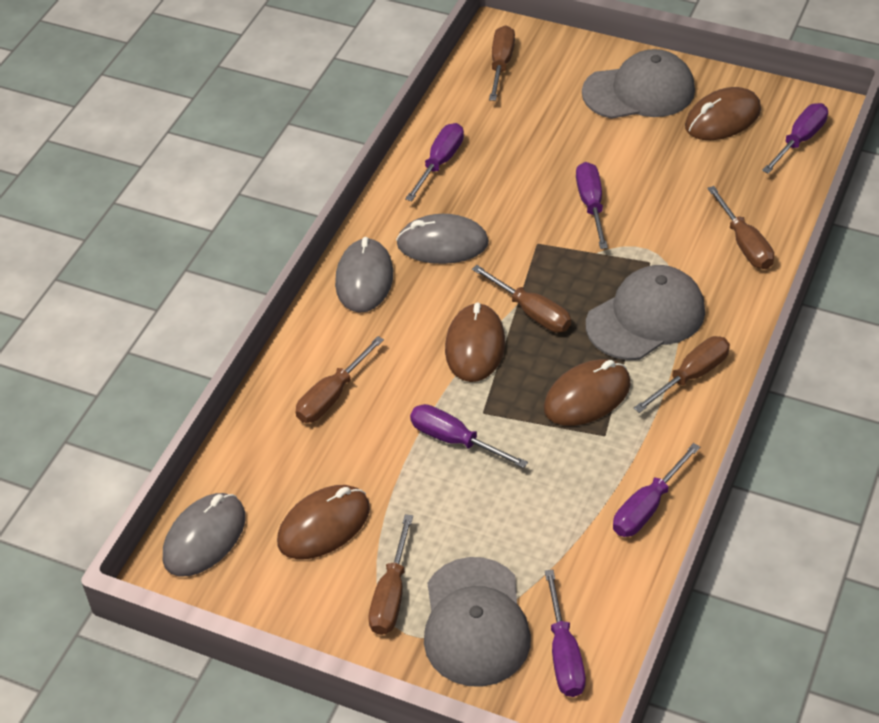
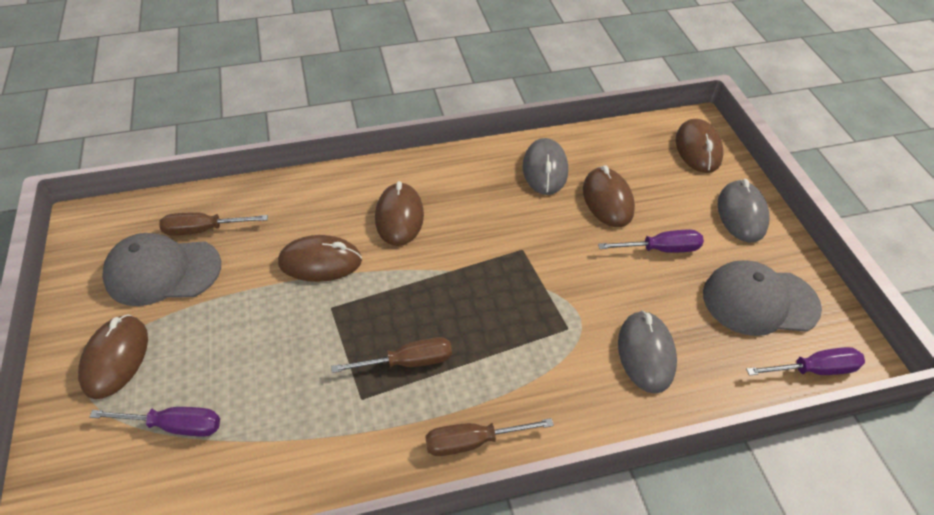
brown mouse: 4 -> 5
brown screwdriver: 6 -> 3
grey cap: 3 -> 2
purple screwdriver: 6 -> 3

